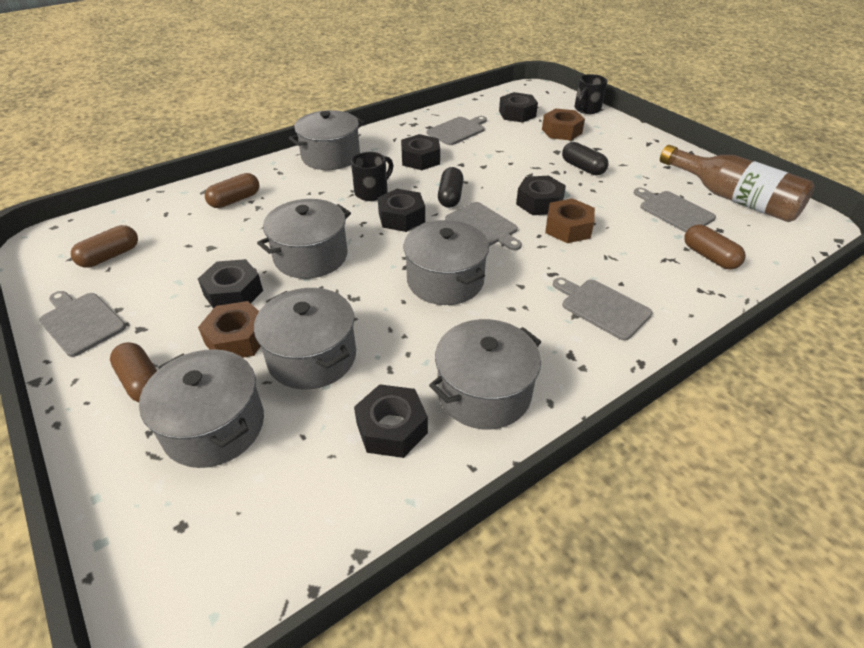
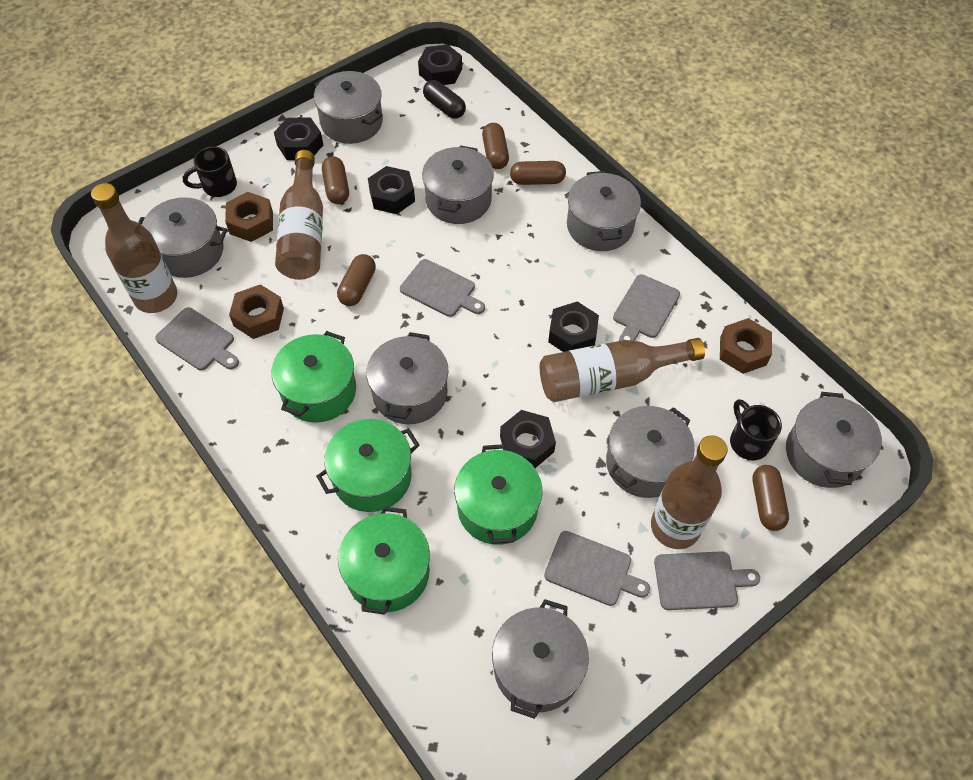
black capsule: 2 -> 1
black nut: 6 -> 5
brown bottle: 1 -> 4
brown capsule: 4 -> 5
green pot: 0 -> 4
grey pot: 6 -> 8

